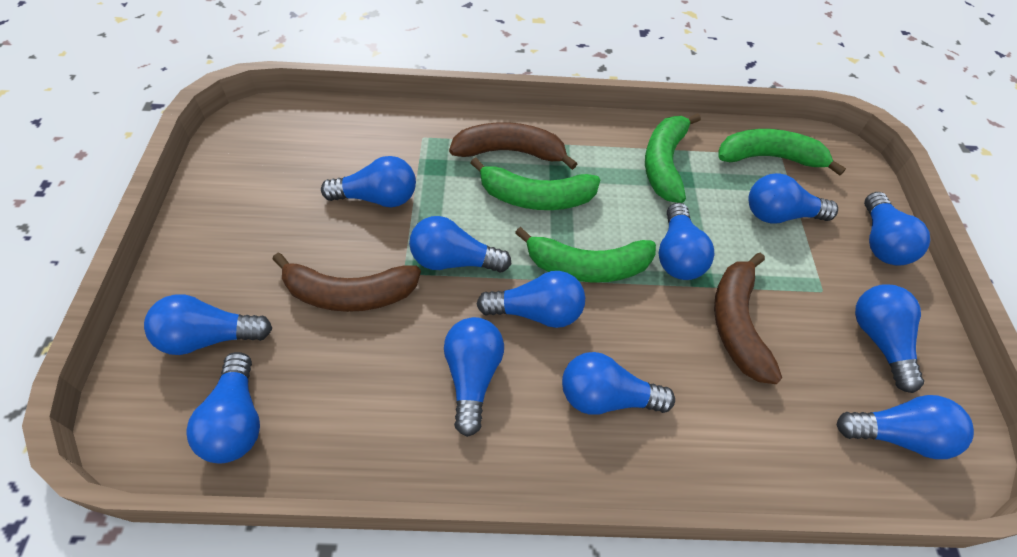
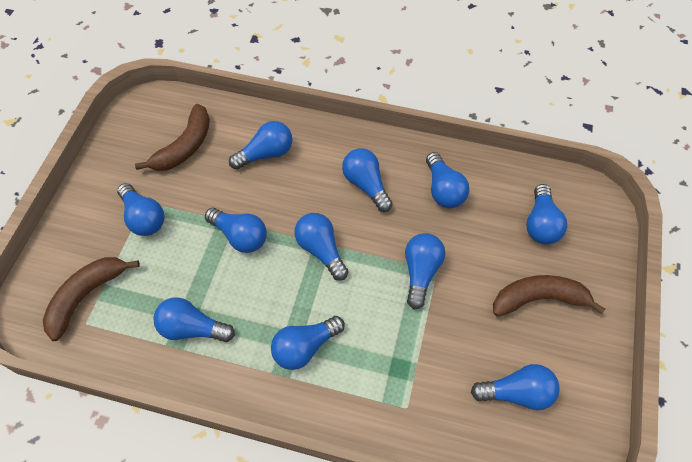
blue light bulb: 12 -> 11
green banana: 4 -> 0

